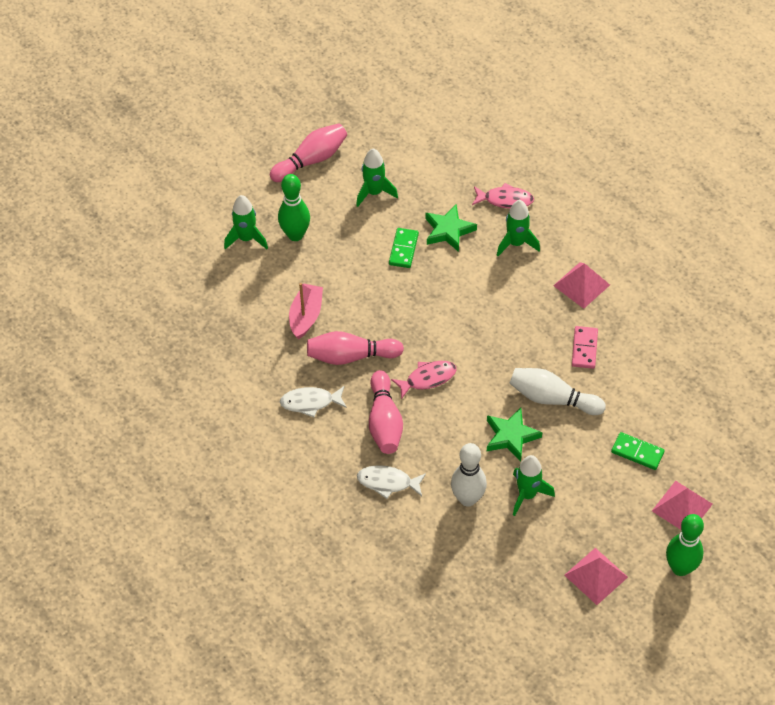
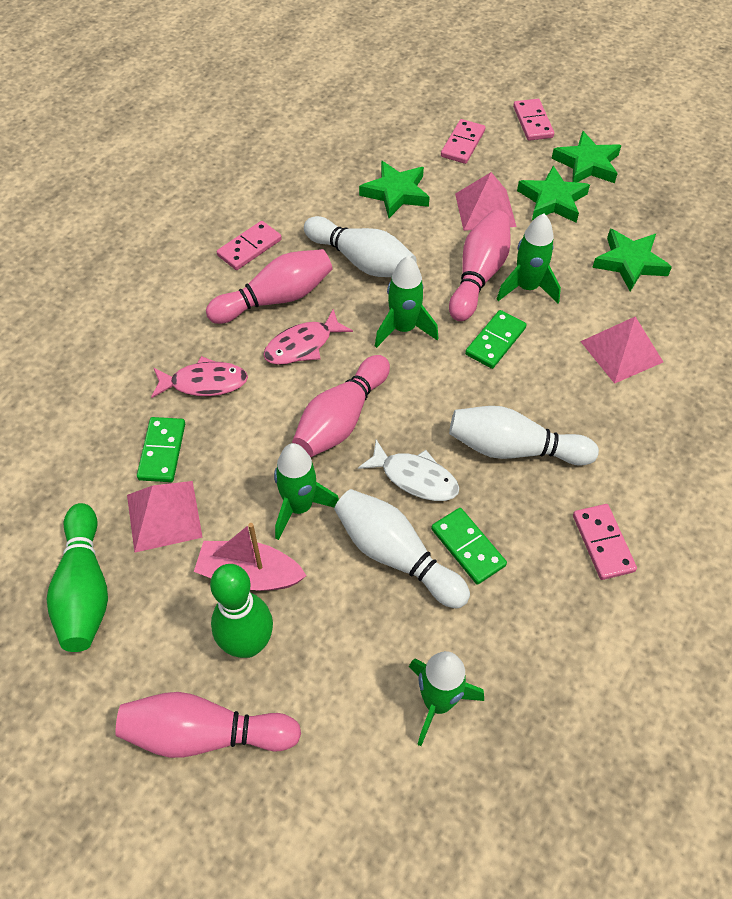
green domino: 2 -> 3
green star: 2 -> 4
pink bowling pin: 3 -> 4
pink domino: 1 -> 4
white bowling pin: 2 -> 3
white fish: 2 -> 1

